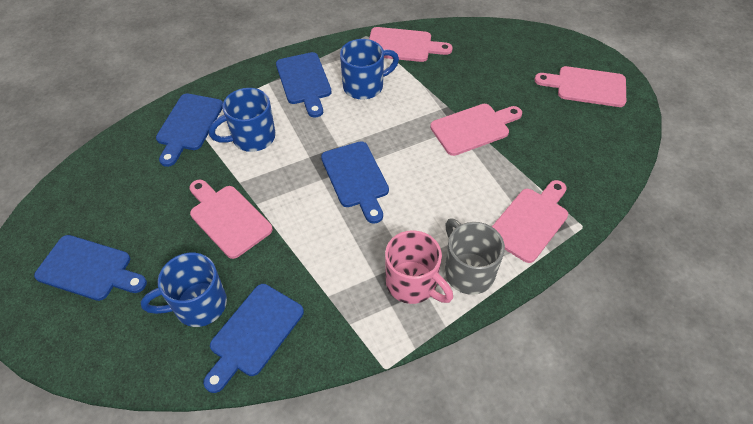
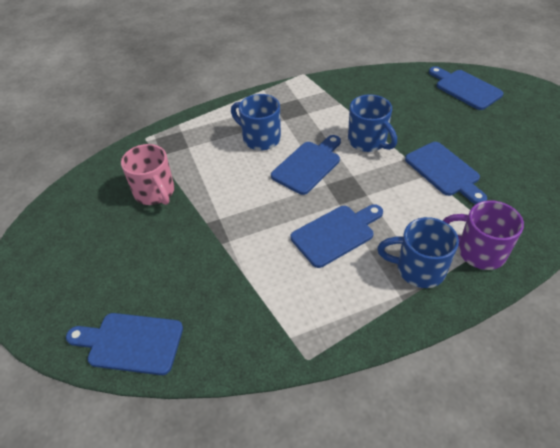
grey mug: 1 -> 0
pink cutting board: 5 -> 0
purple mug: 0 -> 1

